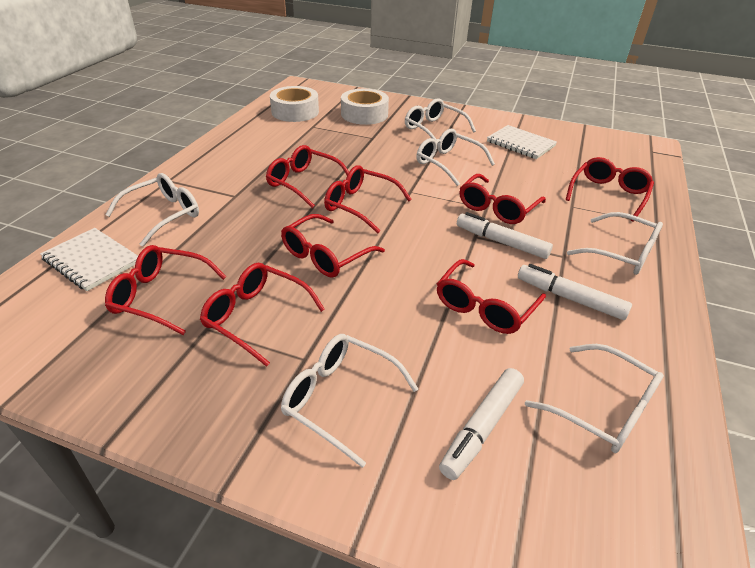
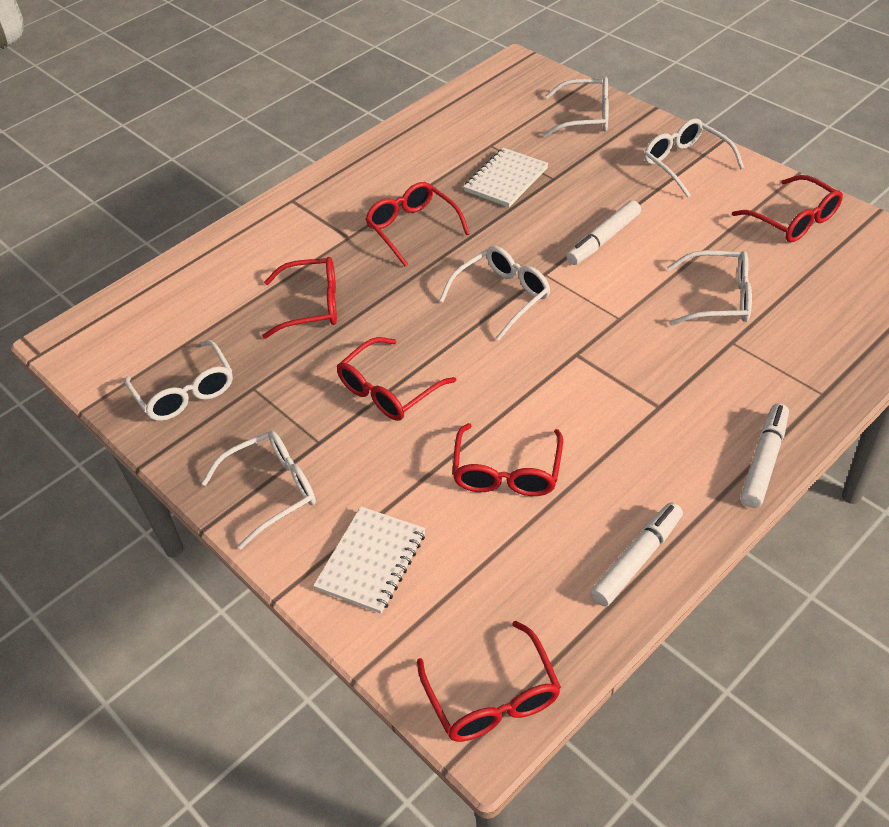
red glasses: 8 -> 6
white tape: 2 -> 0

